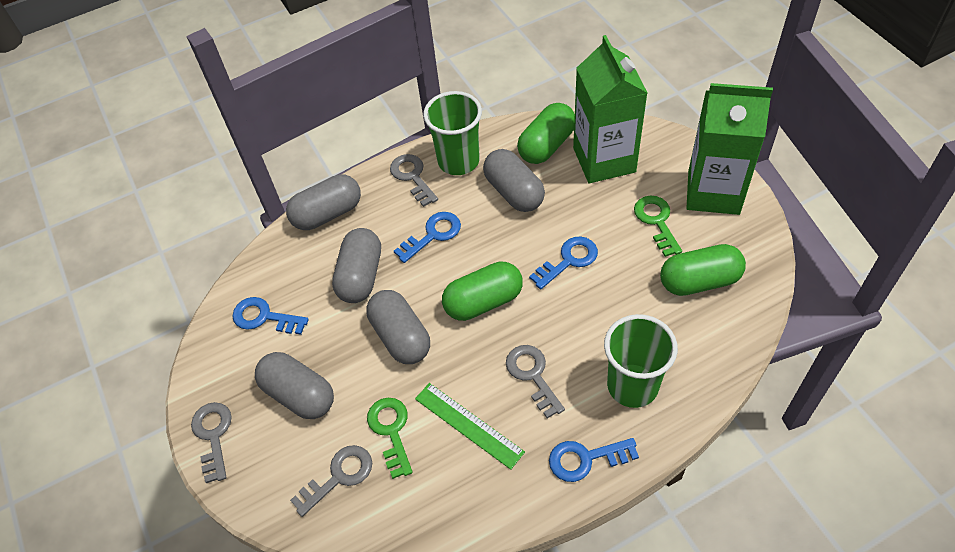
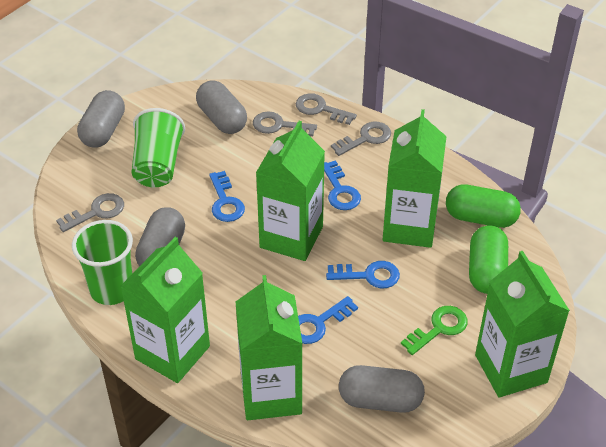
green capsule: 3 -> 2
green carton: 2 -> 5
green key: 2 -> 1
green ruler: 1 -> 0
grey capsule: 5 -> 4

